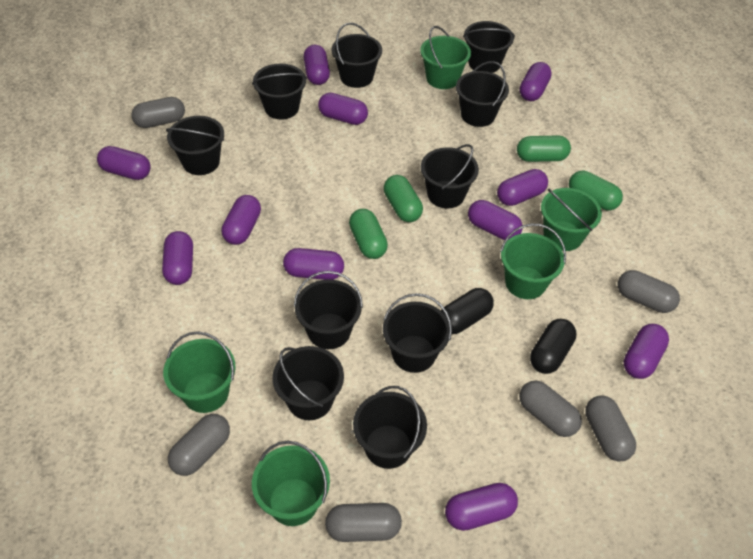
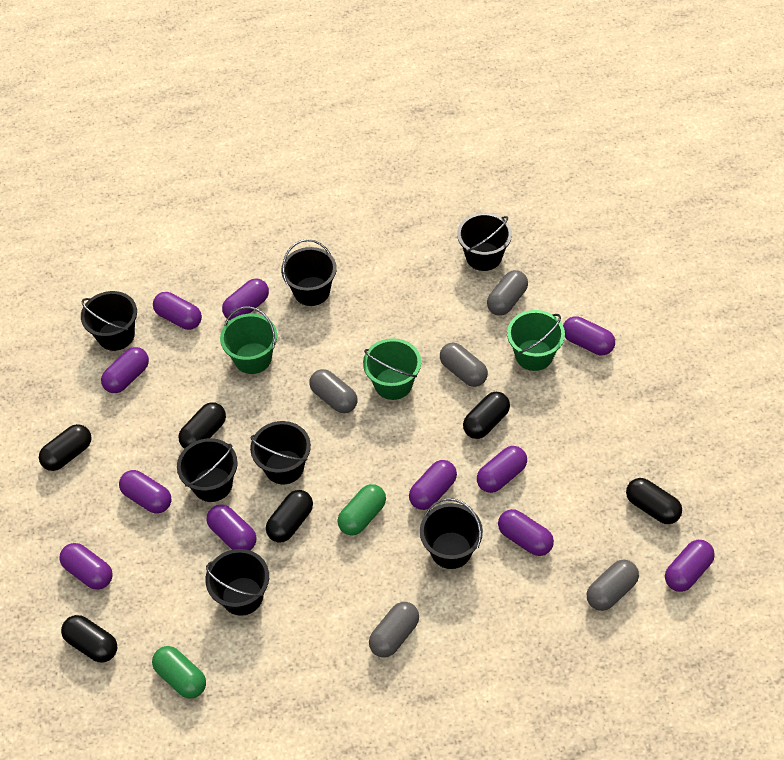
black bucket: 10 -> 7
black capsule: 2 -> 6
green bucket: 5 -> 3
green capsule: 4 -> 2
grey capsule: 6 -> 5

